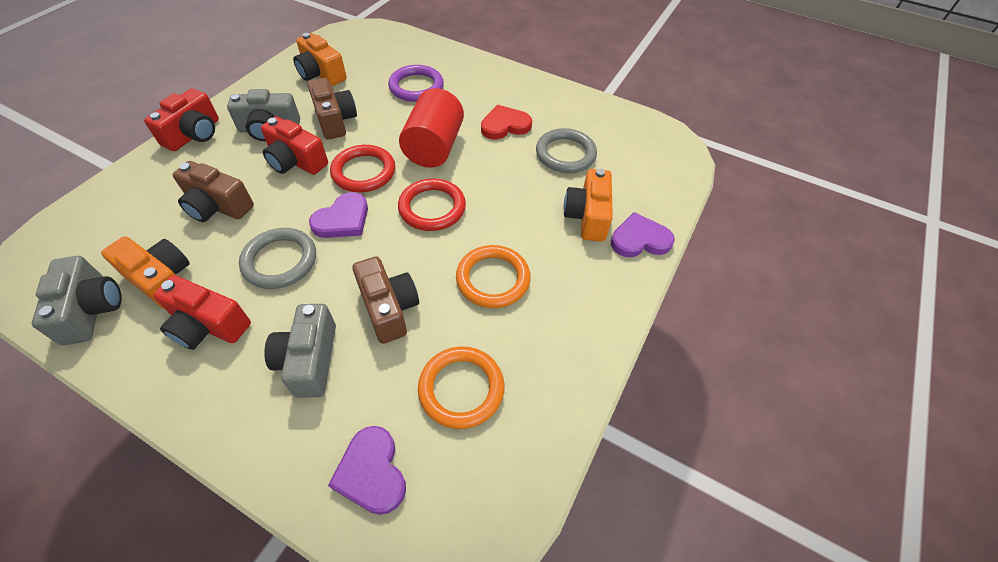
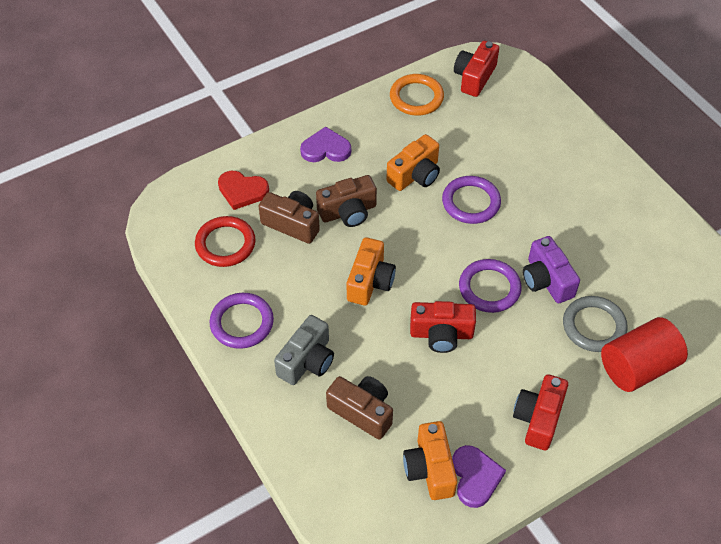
grey camera: 3 -> 1
grey ring: 2 -> 1
orange ring: 2 -> 1
purple camera: 0 -> 1
purple heart: 3 -> 2
purple ring: 1 -> 3
red ring: 2 -> 1

